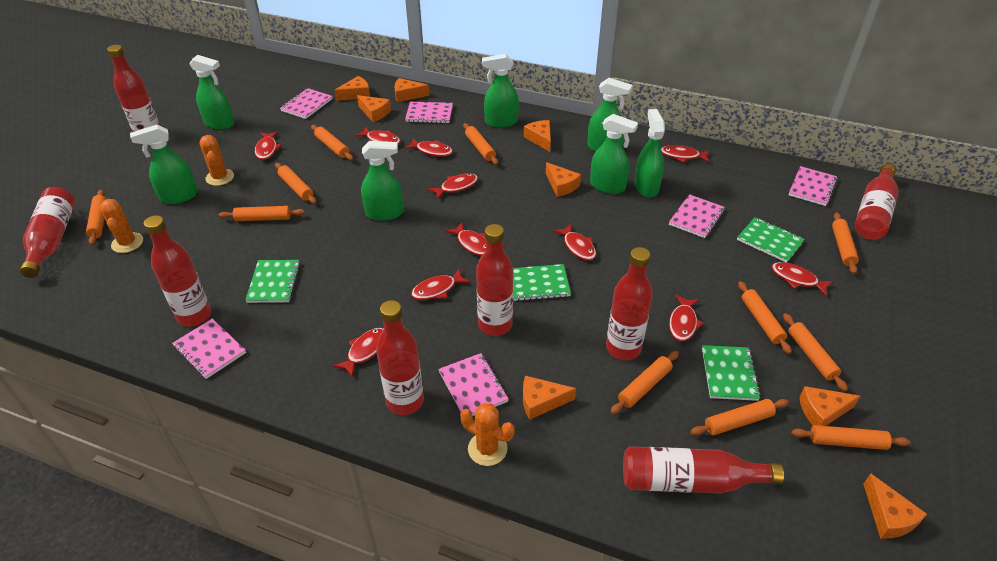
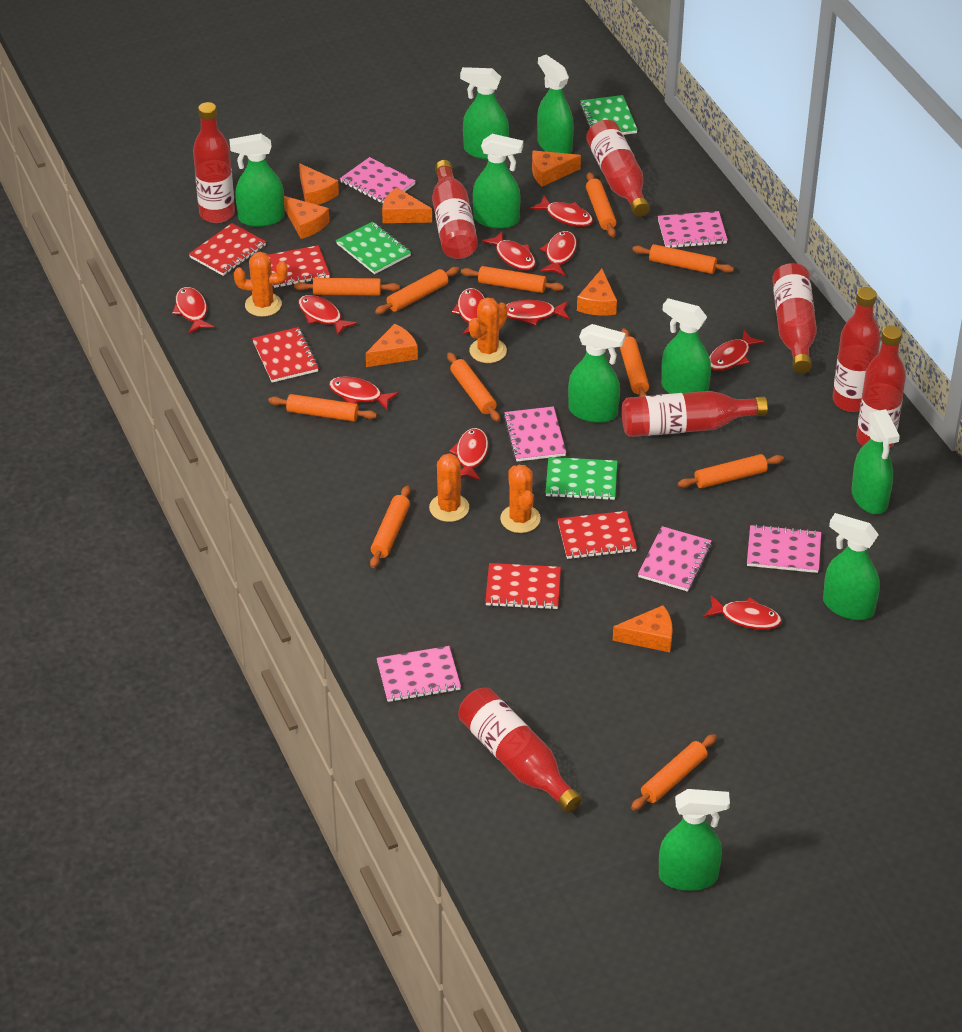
green notebook: 4 -> 3
green spray bottle: 7 -> 9
orange cactus: 3 -> 4
orange cheese: 8 -> 7
red notebook: 0 -> 5

